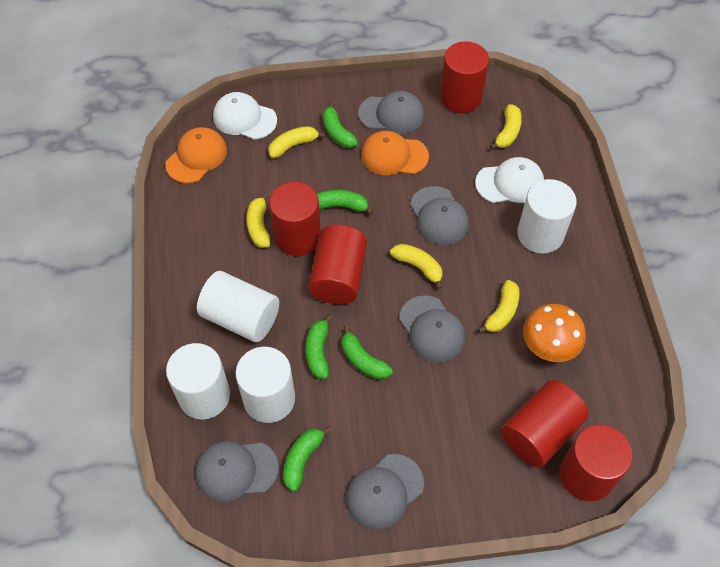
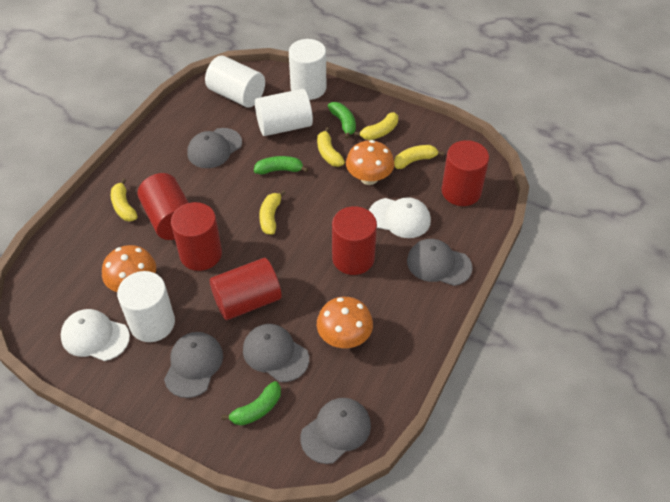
green banana: 5 -> 3
orange cap: 2 -> 0
orange mushroom: 1 -> 3

